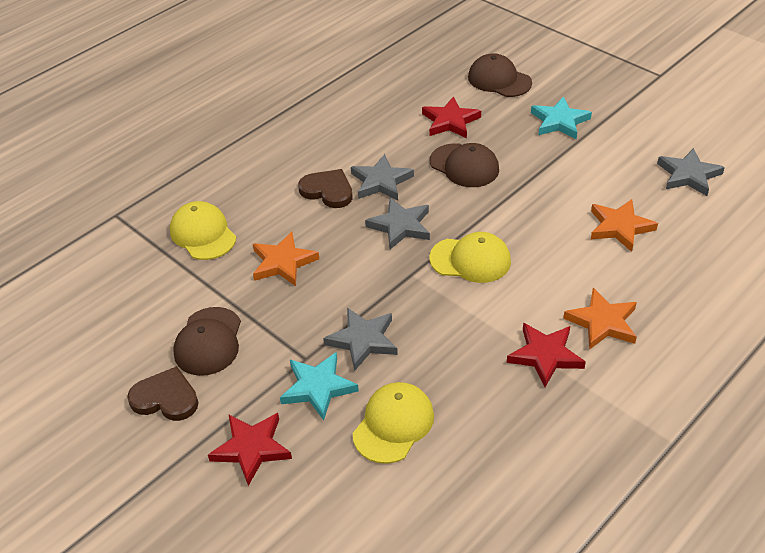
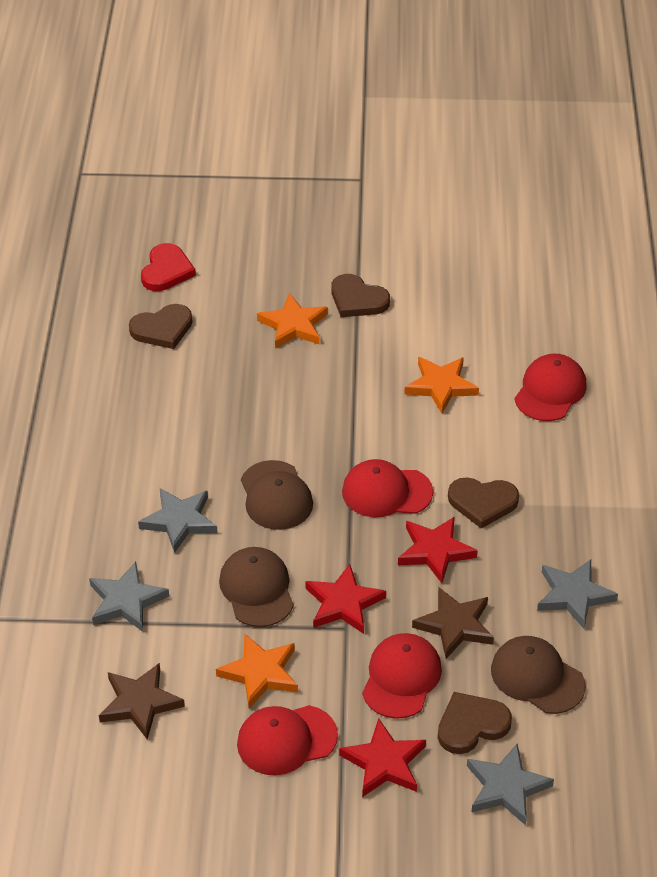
brown heart: 2 -> 4
brown star: 0 -> 2
red cap: 0 -> 4
red heart: 0 -> 1
turquoise star: 2 -> 0
yellow cap: 3 -> 0

